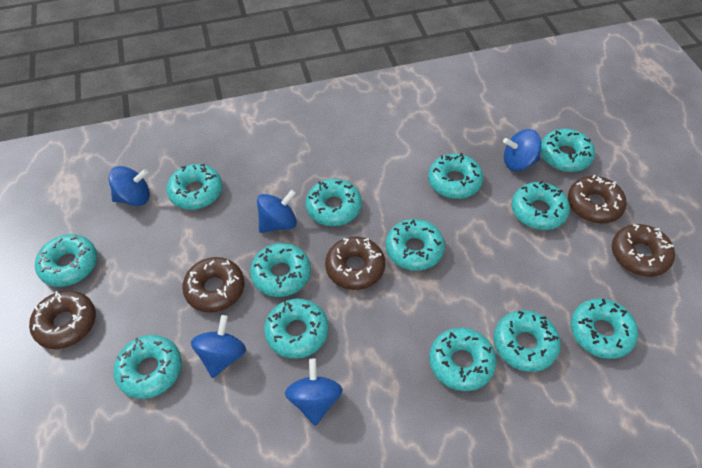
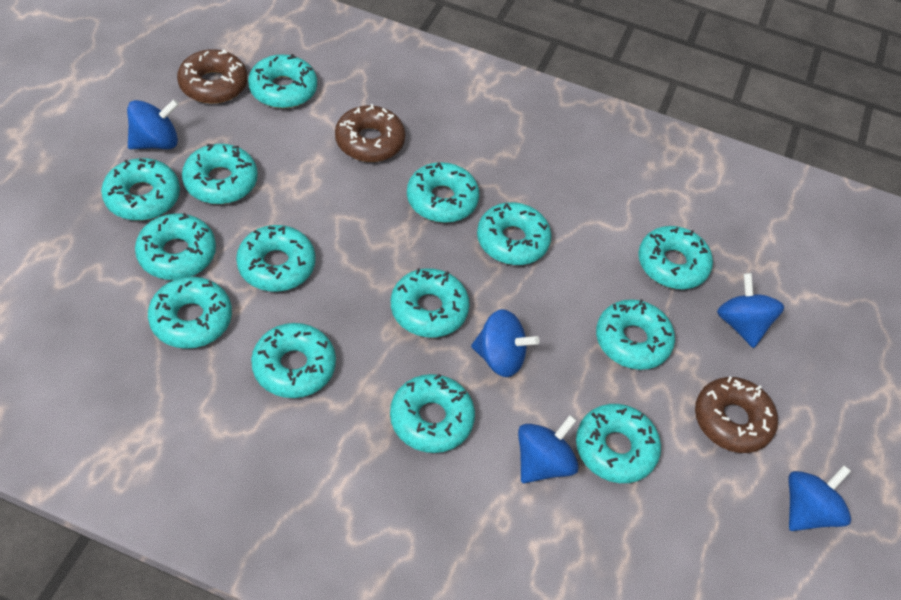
brown donut: 5 -> 3
turquoise donut: 13 -> 14

